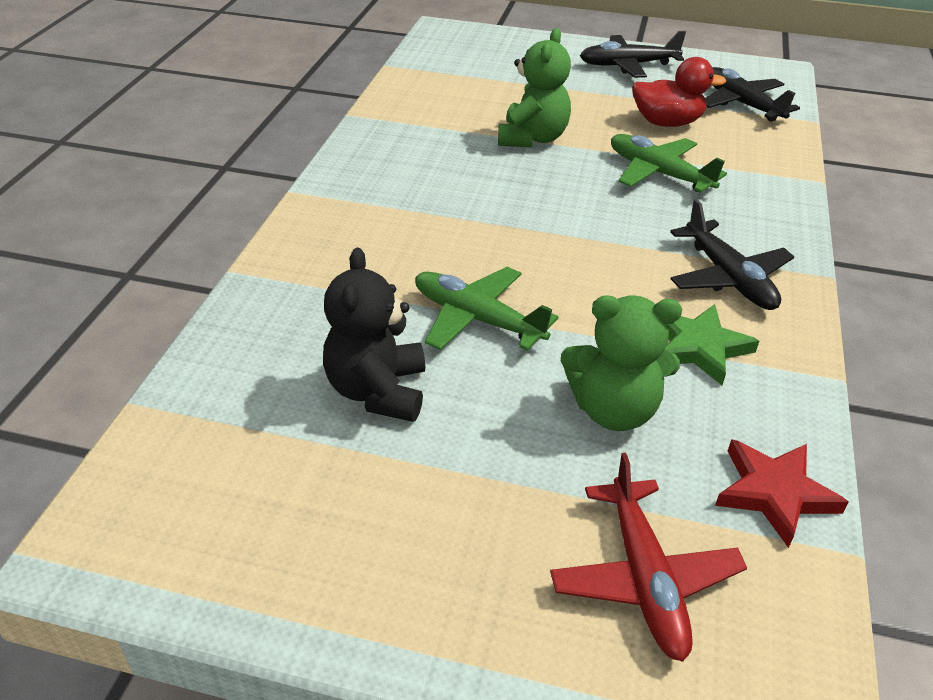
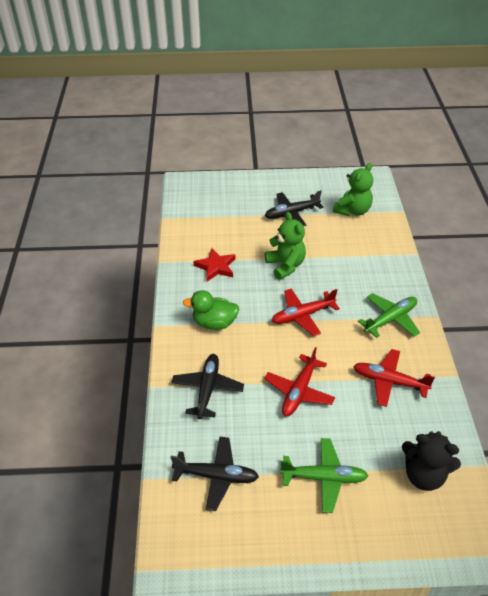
green duck: 0 -> 1
green star: 1 -> 0
red duck: 1 -> 0
red plane: 1 -> 3

